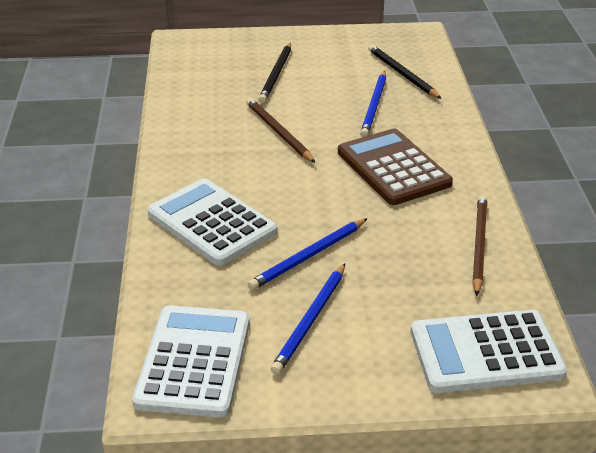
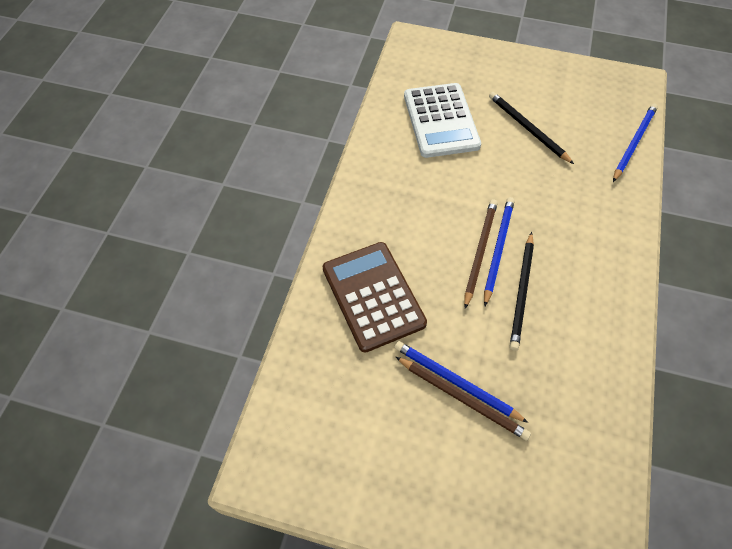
white calculator: 3 -> 1

